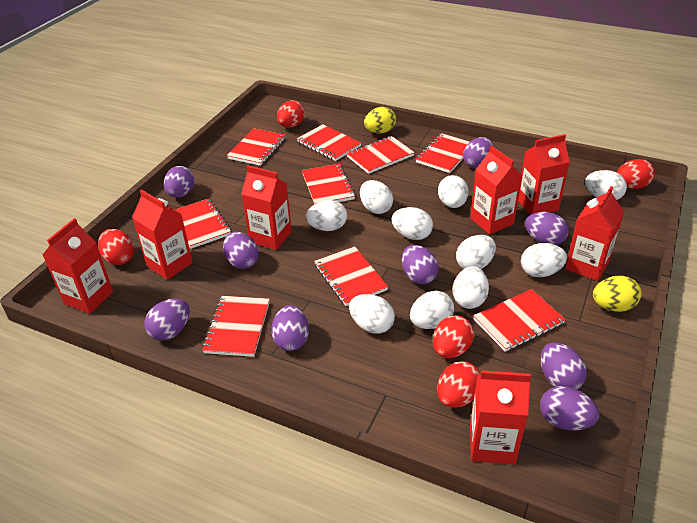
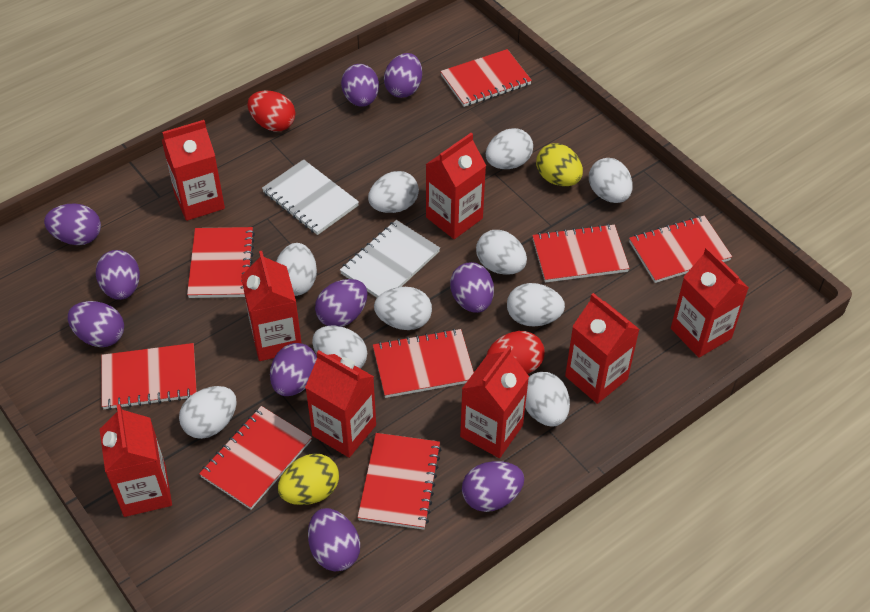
purple egg: 9 -> 10
red carton: 7 -> 8
red egg: 5 -> 2
red notebook: 9 -> 8
white notebook: 0 -> 2

